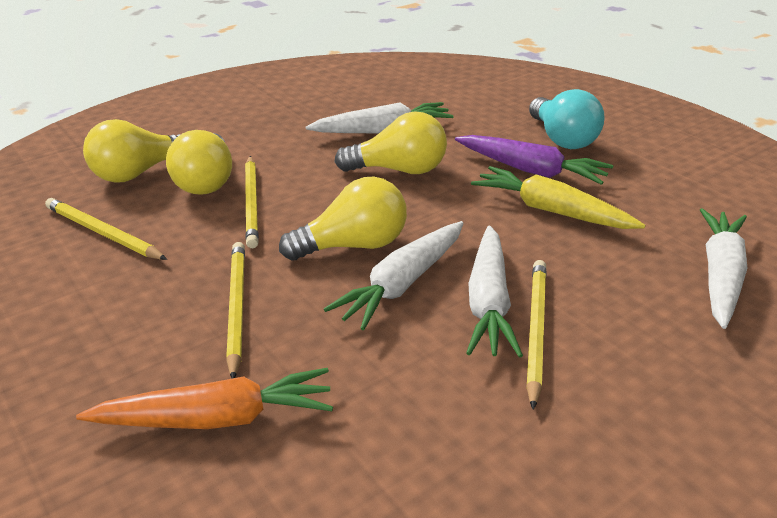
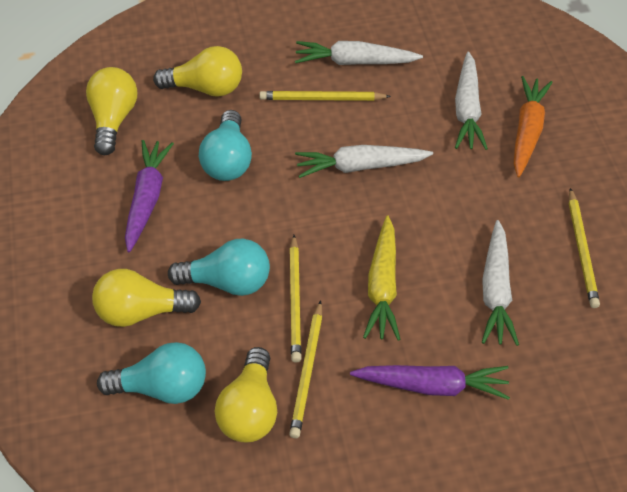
purple carrot: 1 -> 2
turquoise light bulb: 1 -> 3

